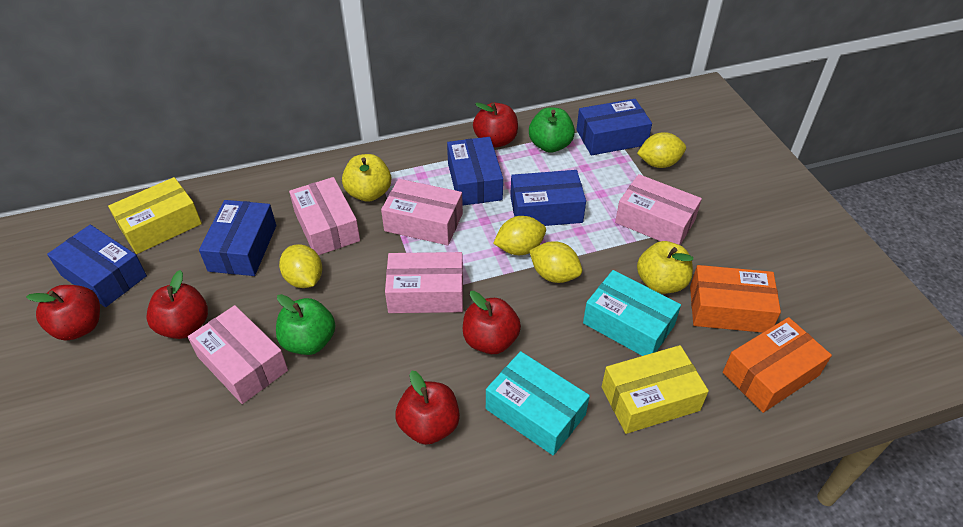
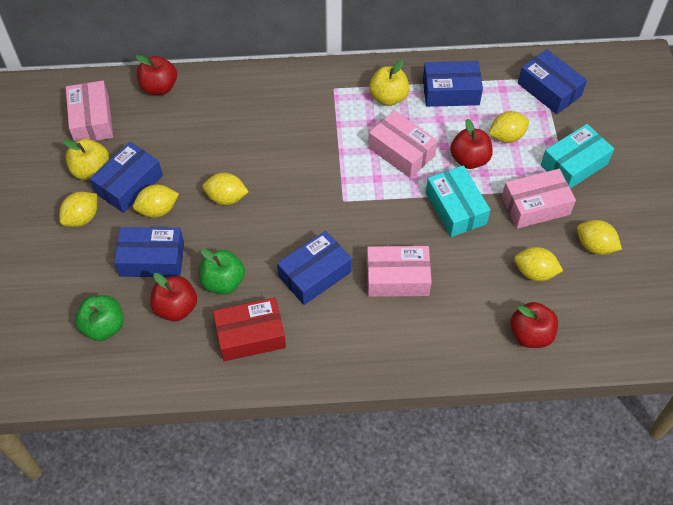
orange box: 2 -> 0
pink box: 5 -> 4
red apple: 5 -> 4
red box: 0 -> 1
yellow box: 2 -> 0
yellow lemon: 4 -> 6

